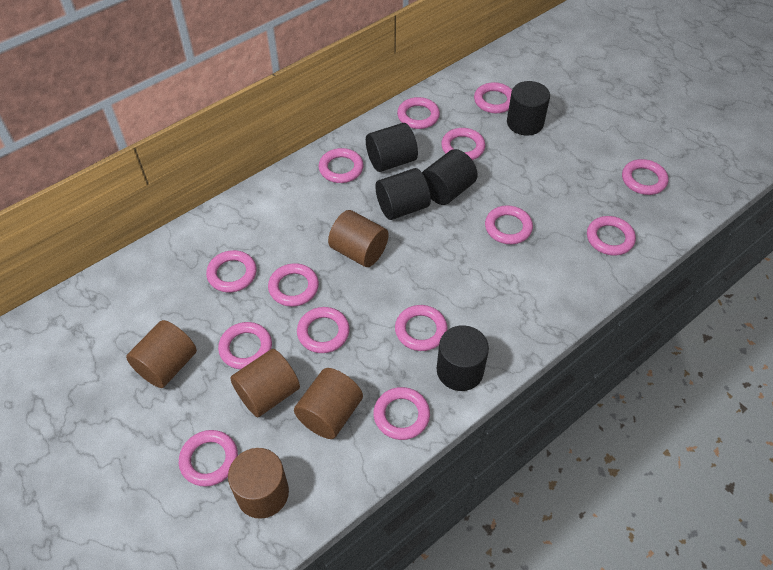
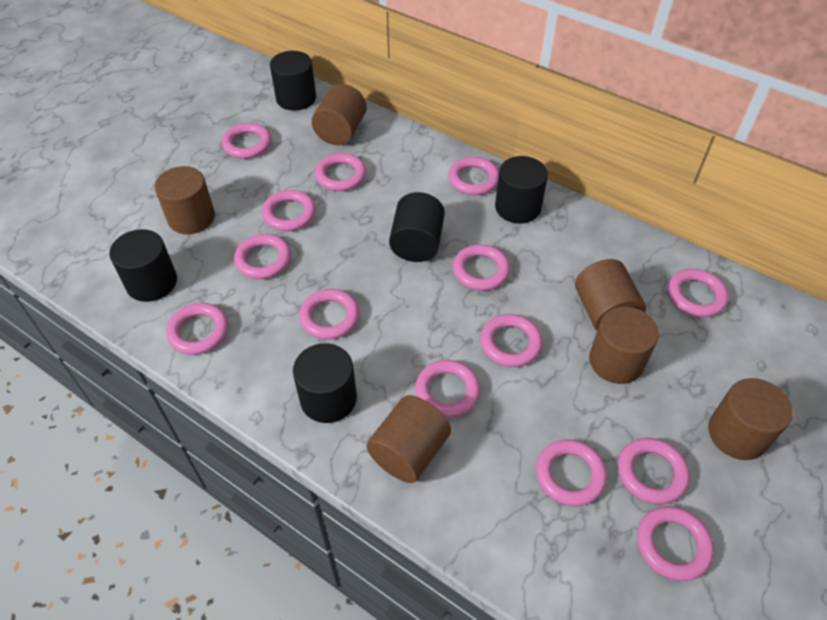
brown cylinder: 5 -> 6

